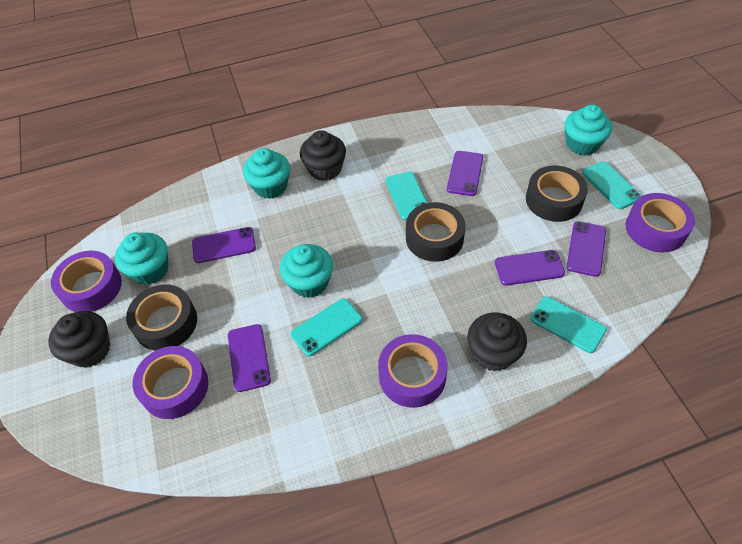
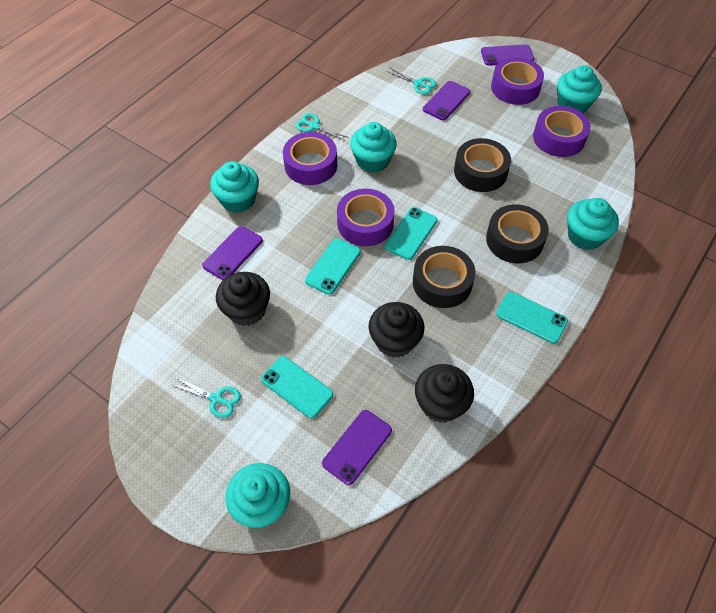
purple phone: 5 -> 4
turquoise cupcake: 4 -> 5
turquoise scissors: 0 -> 3

